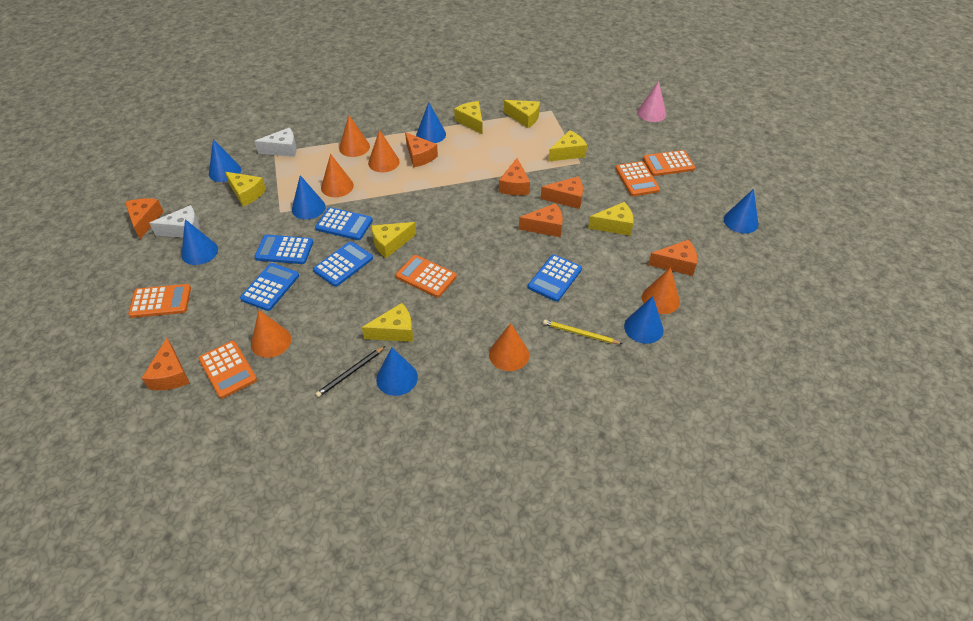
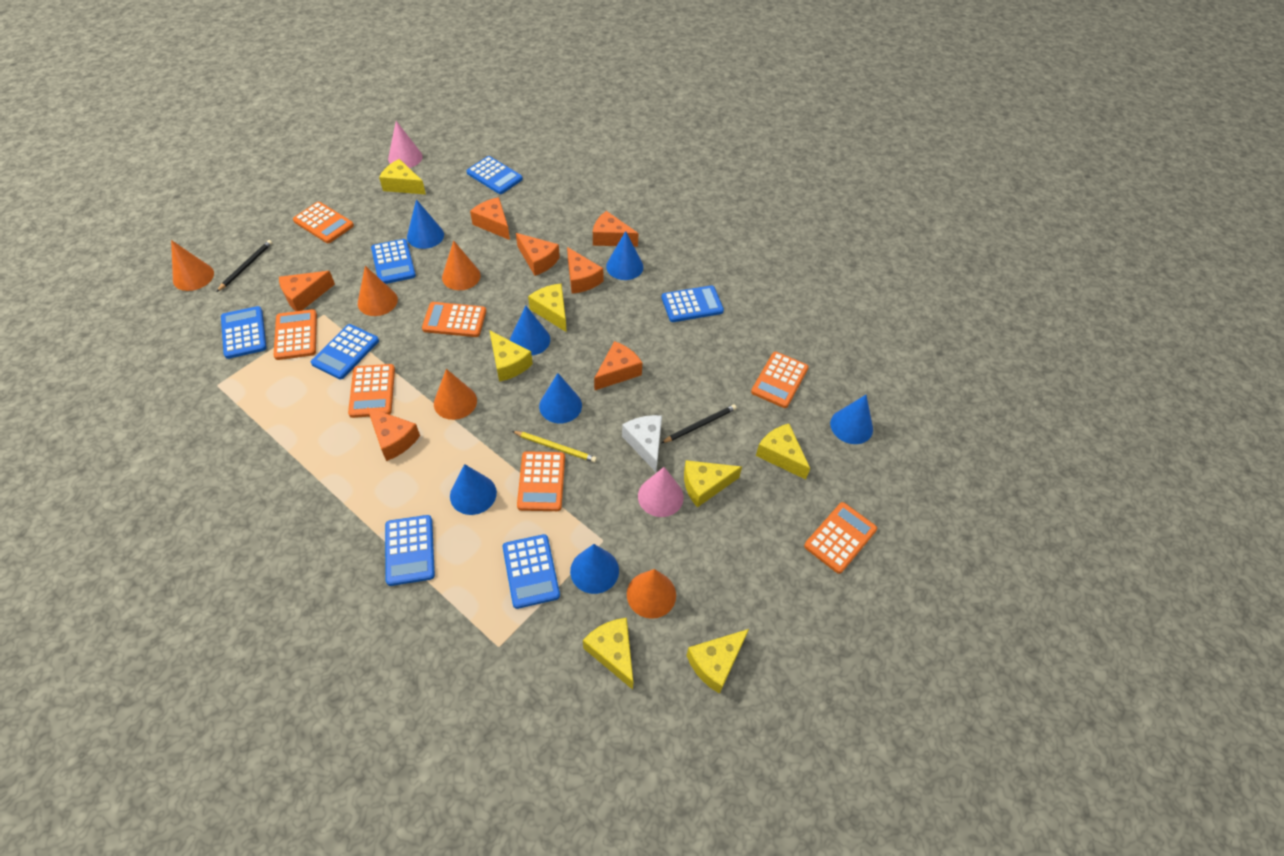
black pencil: 1 -> 2
blue calculator: 5 -> 7
orange calculator: 5 -> 7
orange cone: 6 -> 5
pink cone: 1 -> 2
white cheese: 2 -> 1

